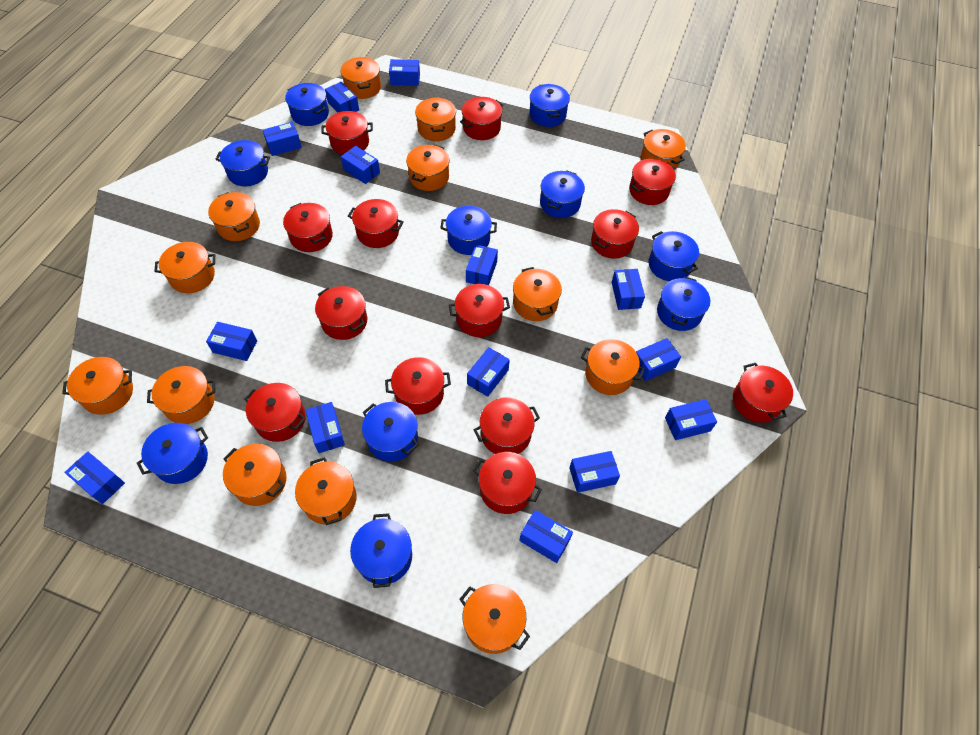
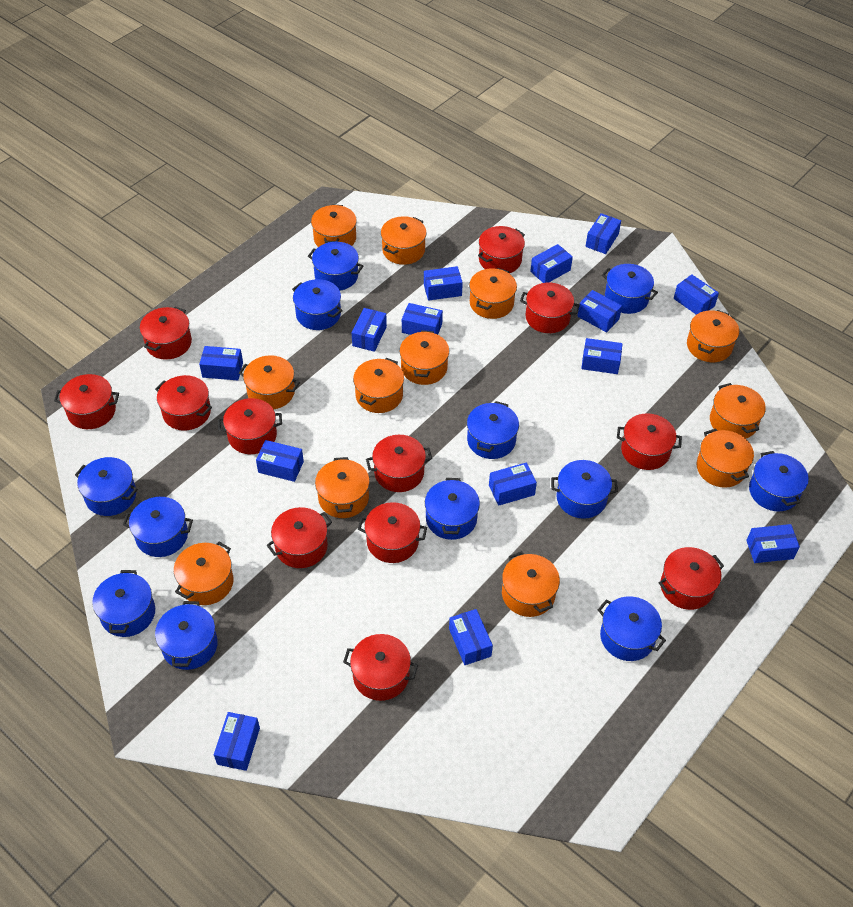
blue pot: 10 -> 12
orange pot: 13 -> 12
red pot: 13 -> 12

